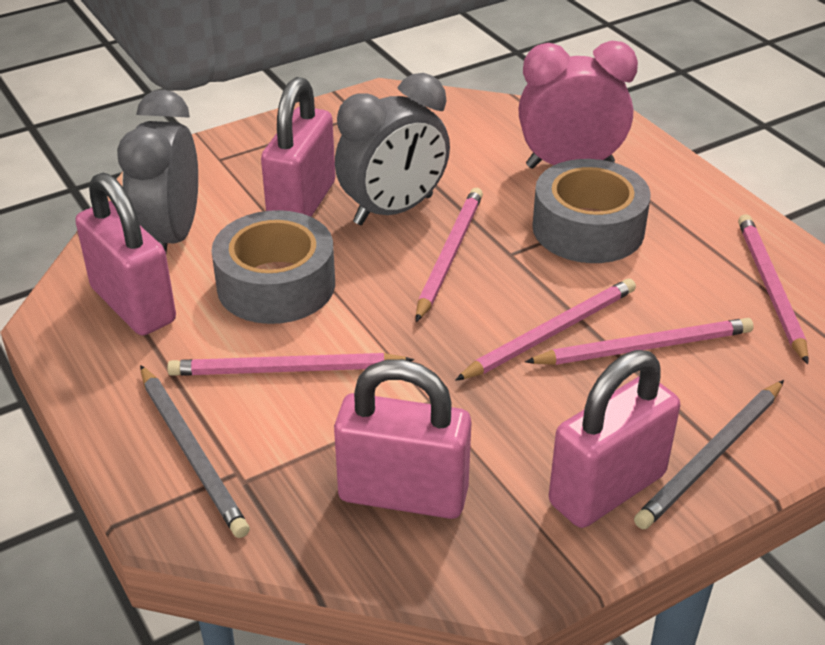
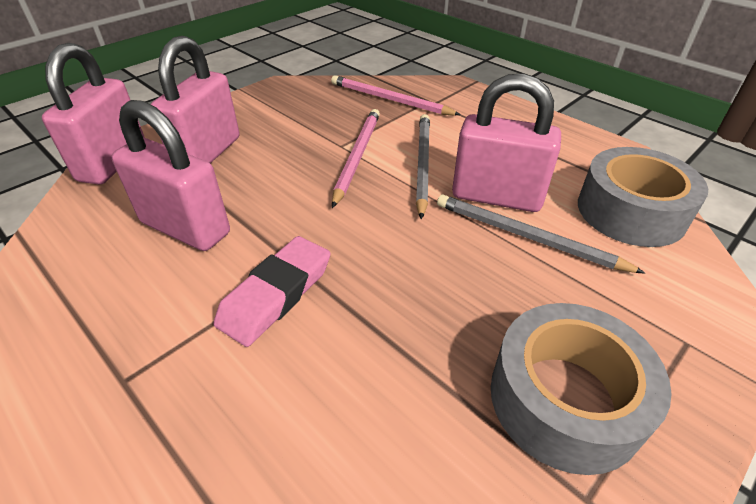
grey clock: 2 -> 0
pink clock: 1 -> 0
pink eraser: 0 -> 1
pink pencil: 5 -> 2

